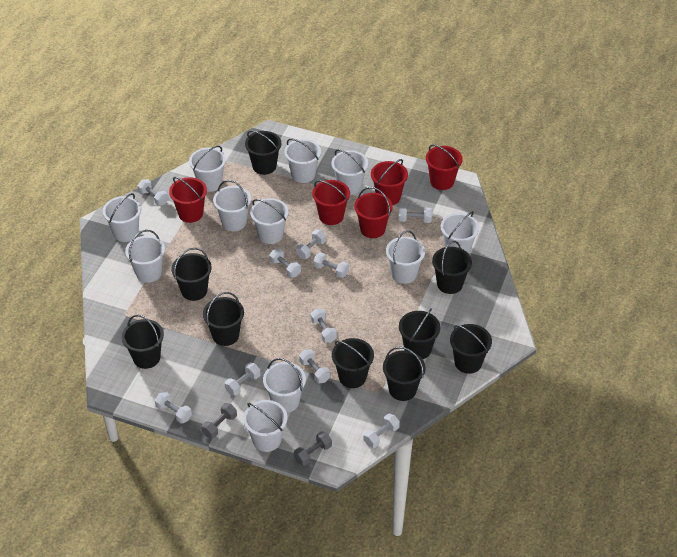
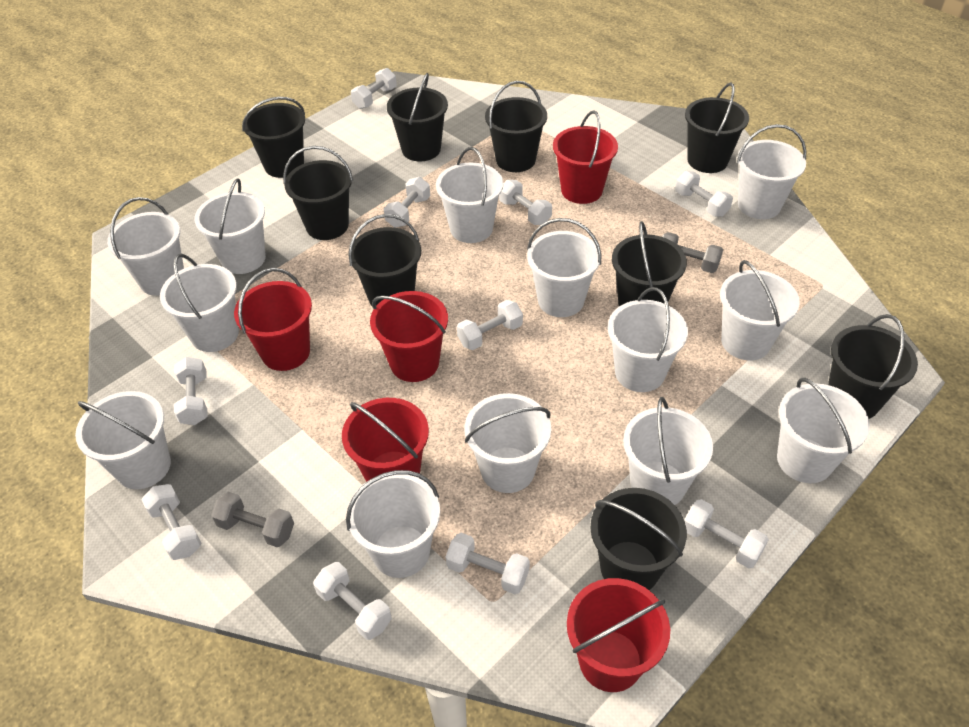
white bucket: 11 -> 13

